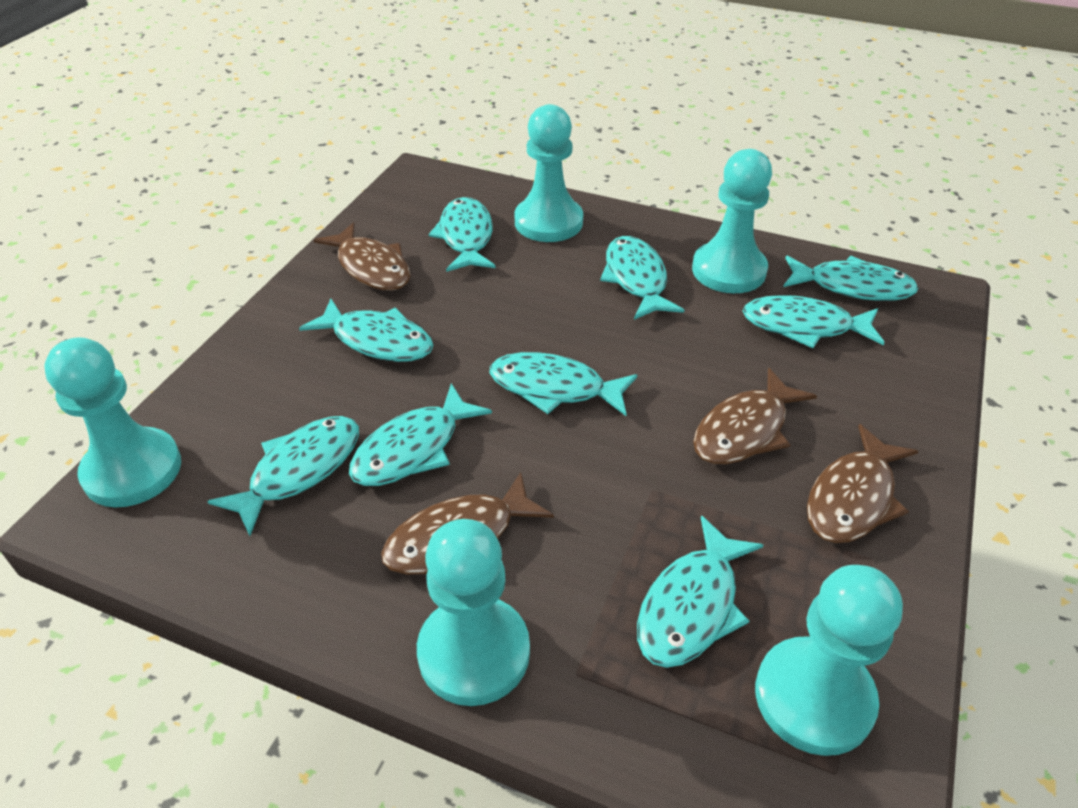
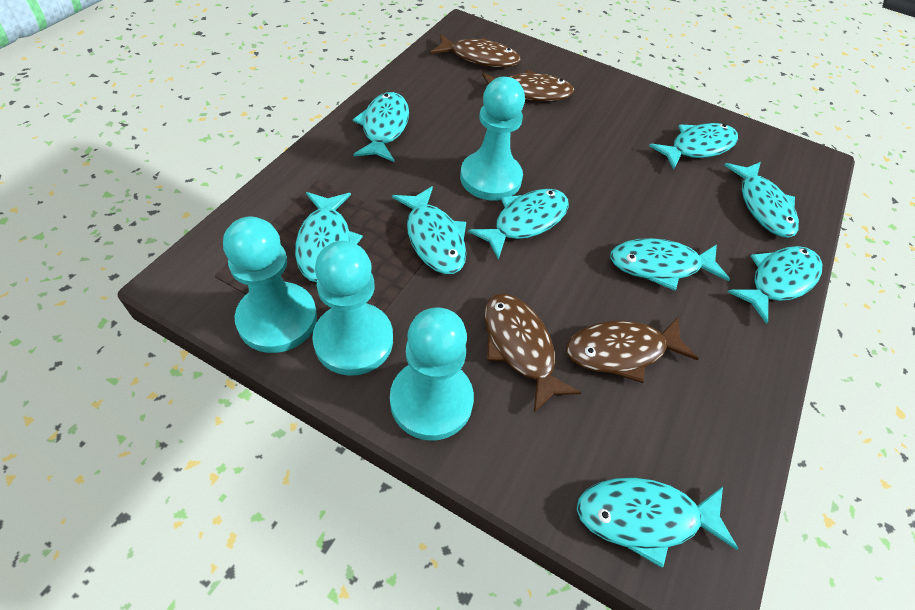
turquoise pawn: 5 -> 4

